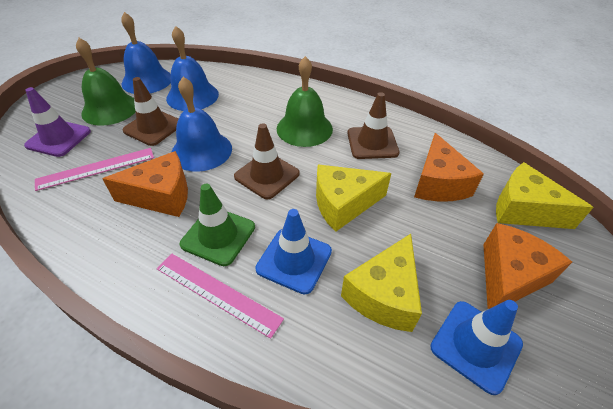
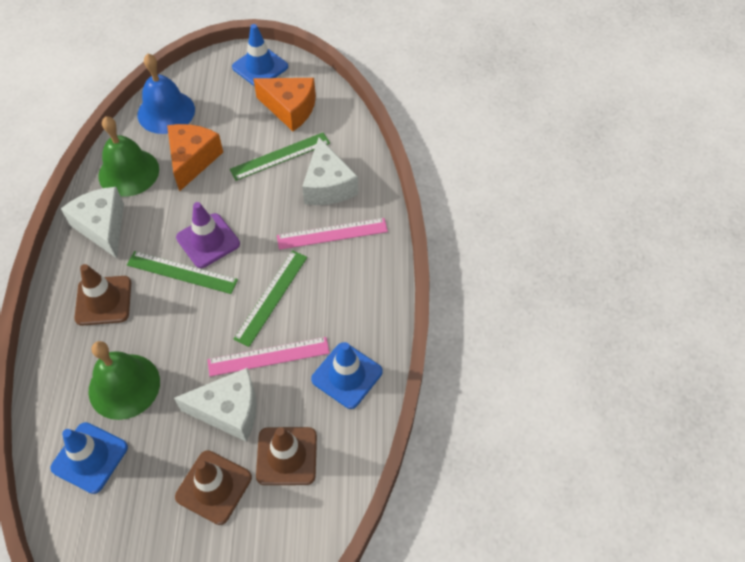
blue bell: 3 -> 1
blue traffic cone: 2 -> 3
green ruler: 0 -> 3
green traffic cone: 1 -> 0
orange cheese: 3 -> 2
white cheese: 0 -> 3
yellow cheese: 3 -> 0

